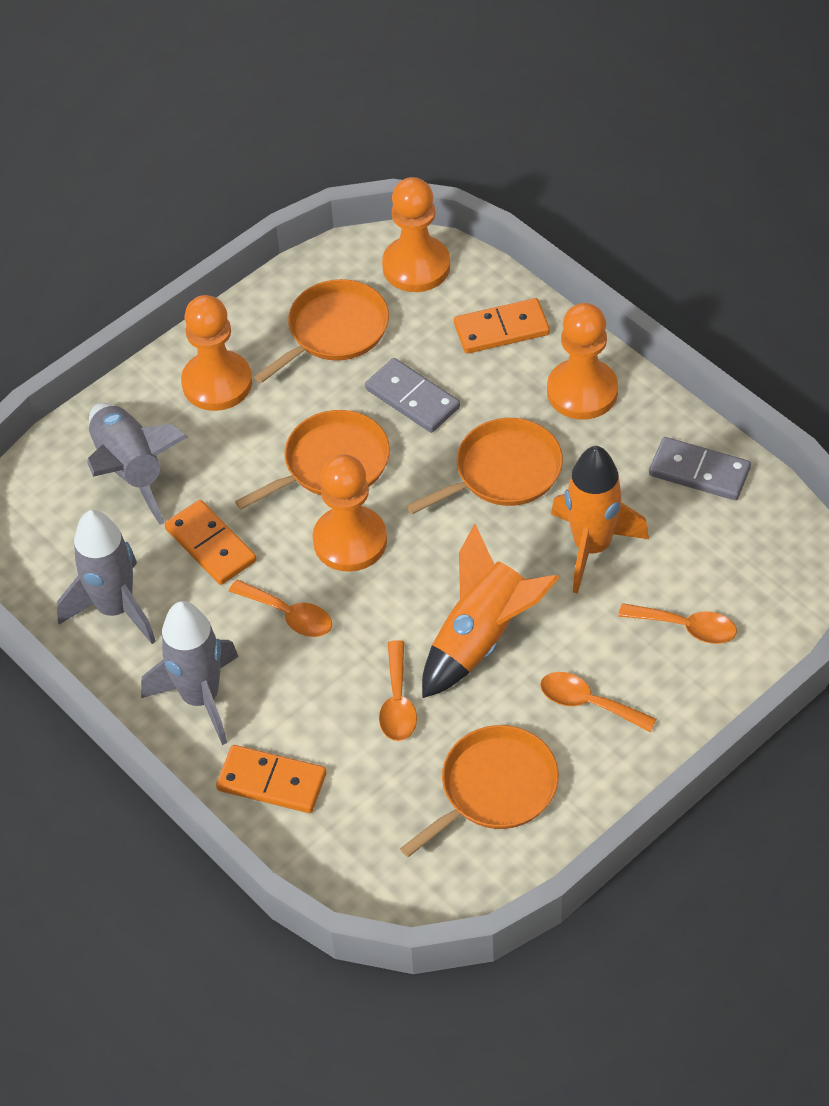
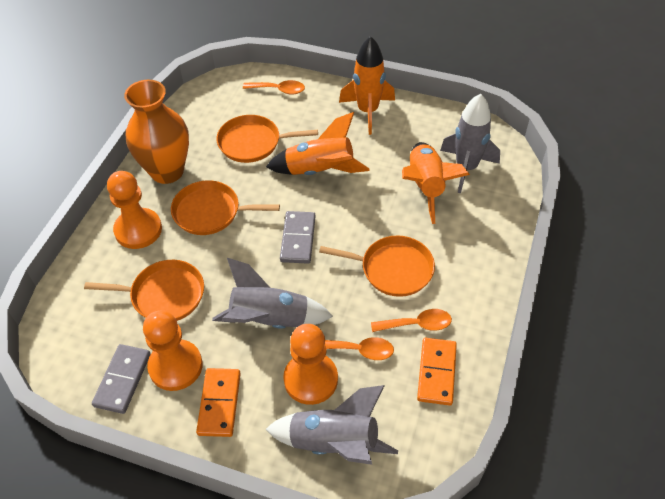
orange domino: 3 -> 2
orange pawn: 4 -> 3
orange rocket: 2 -> 3
orange spoon: 4 -> 3
orange vase: 0 -> 1

